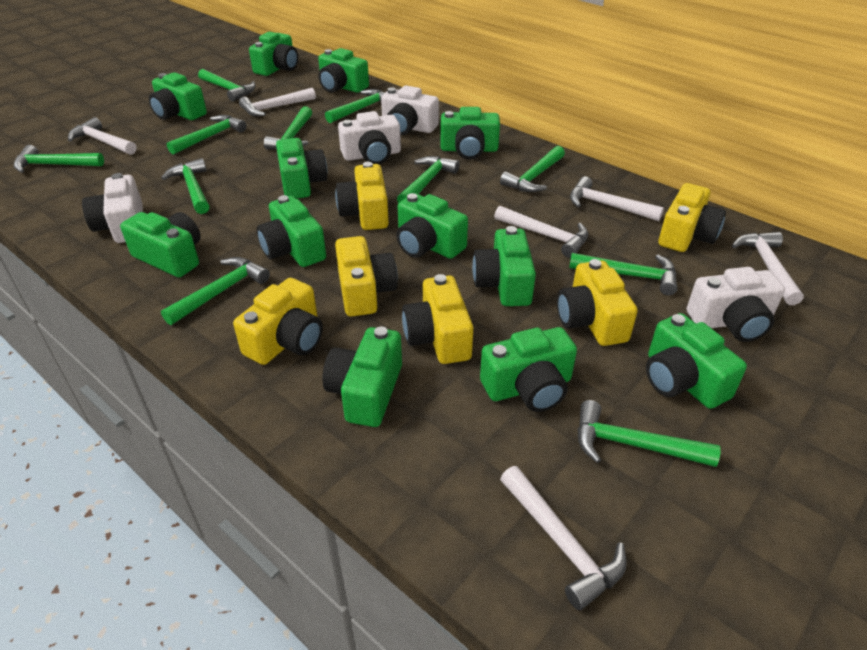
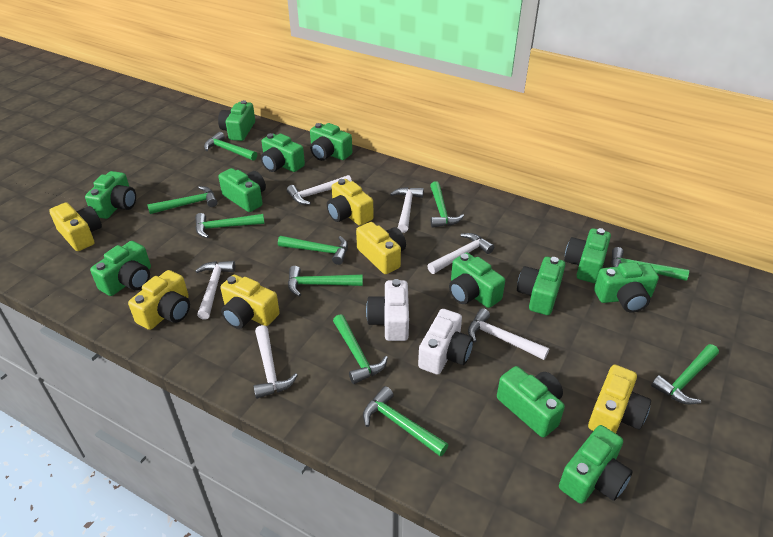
green hammer: 11 -> 10
white camera: 4 -> 2

